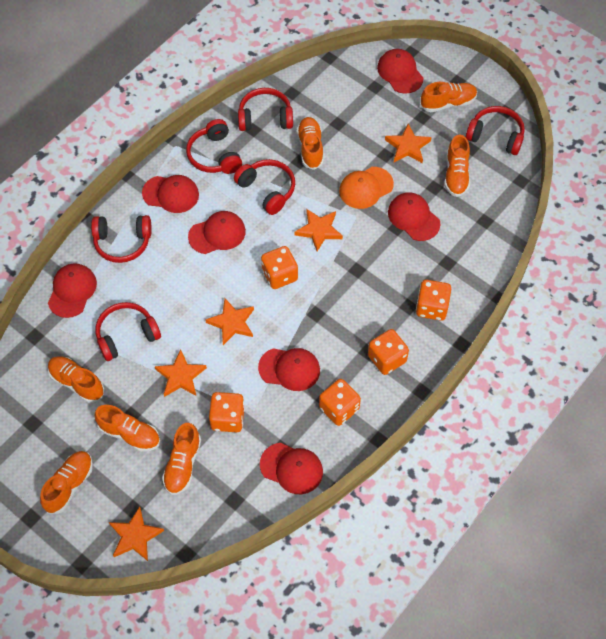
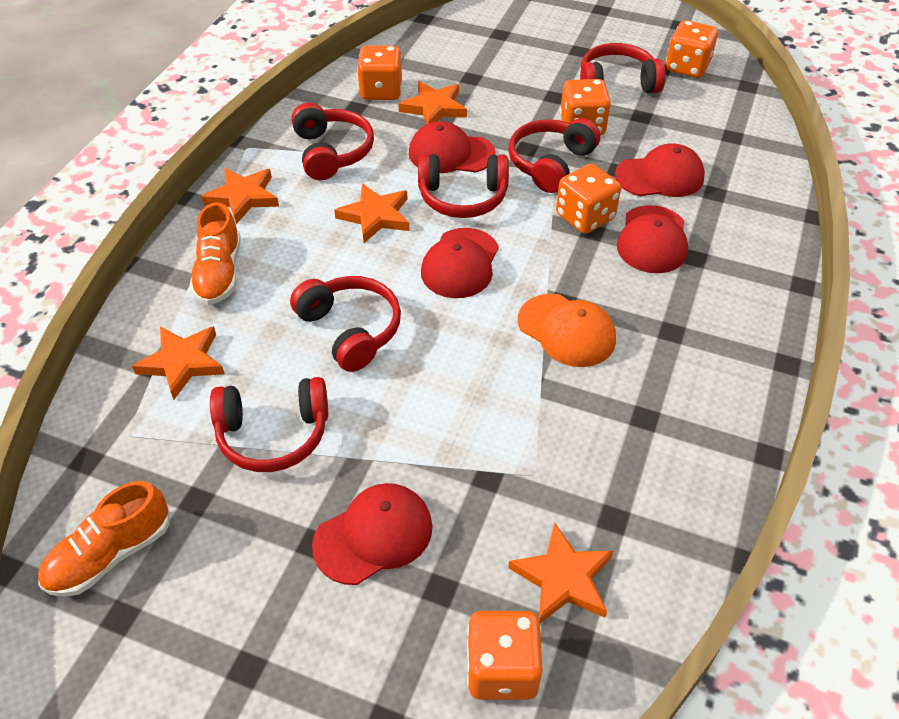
orange shoe: 7 -> 2
red cap: 7 -> 5

